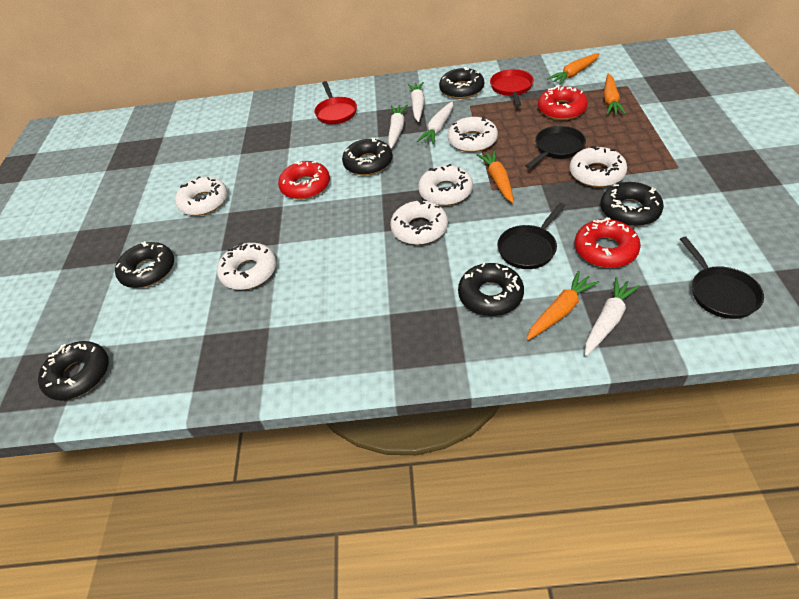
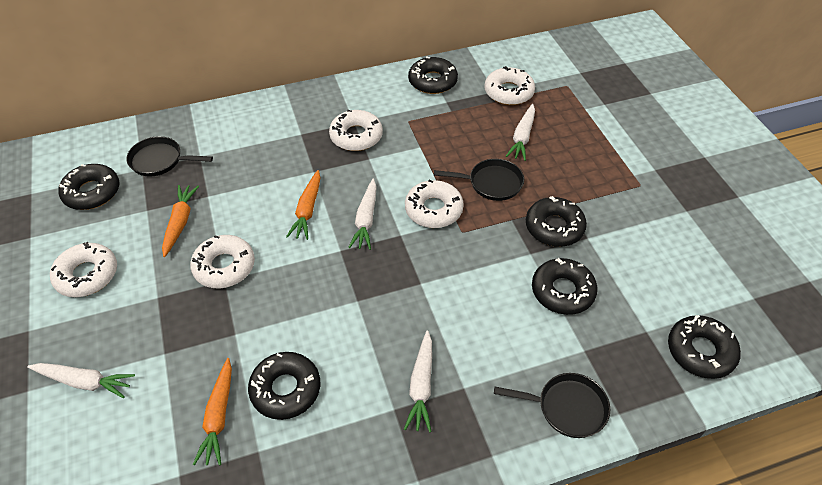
orange carrot: 4 -> 3
red donut: 3 -> 0
red pan: 2 -> 0
white donut: 6 -> 5

